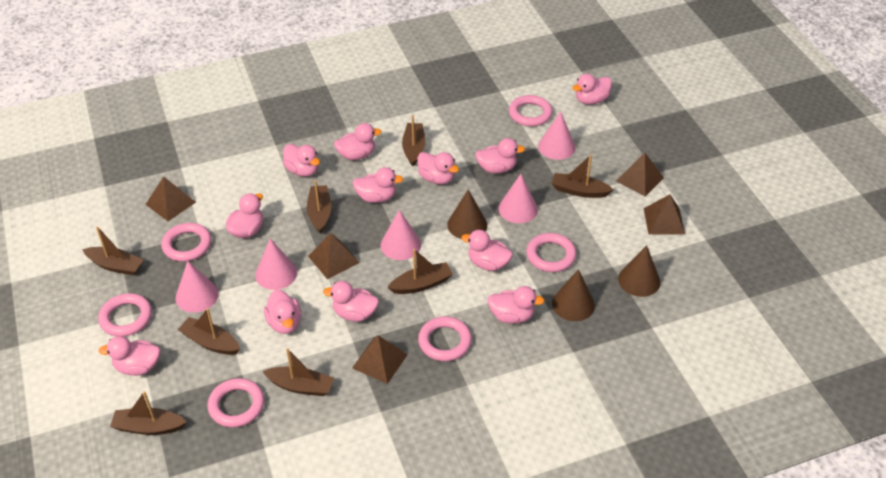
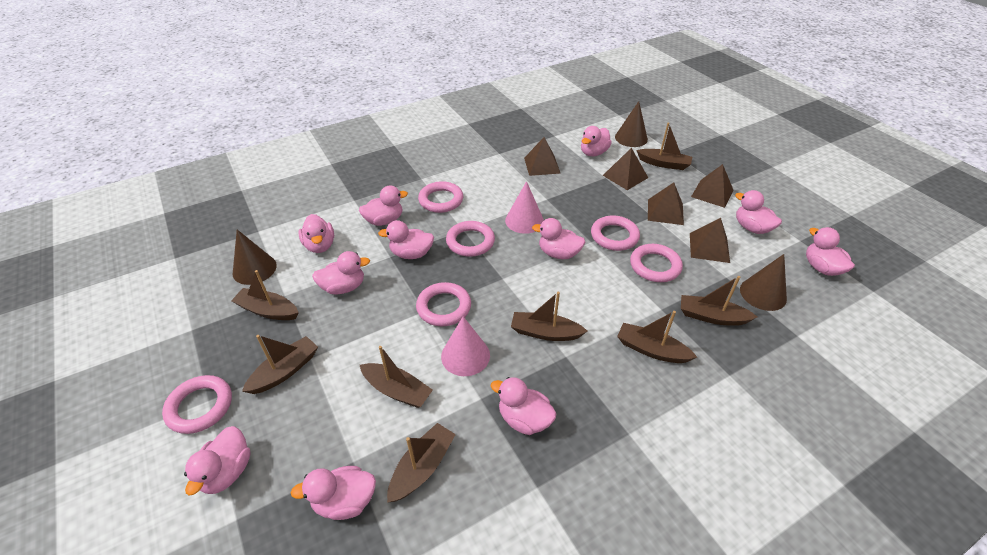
pink cone: 5 -> 2
pink duck: 12 -> 11

